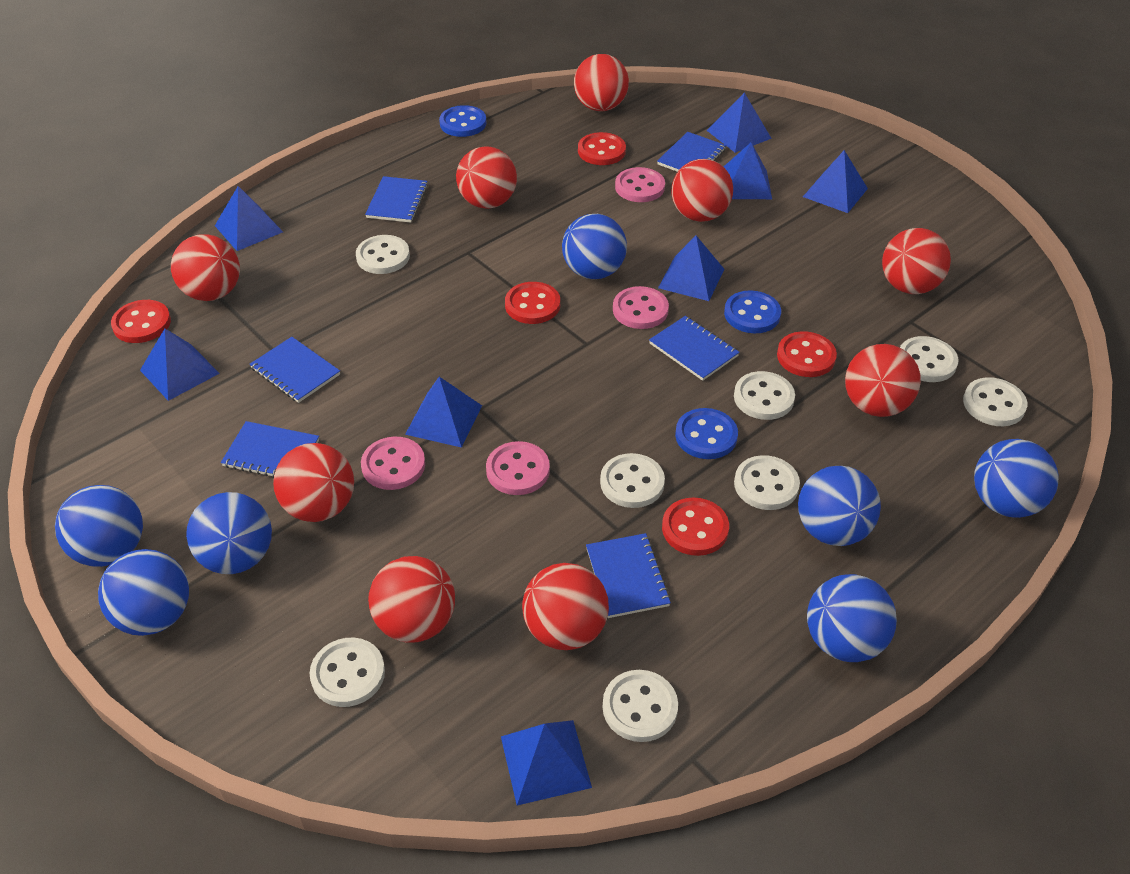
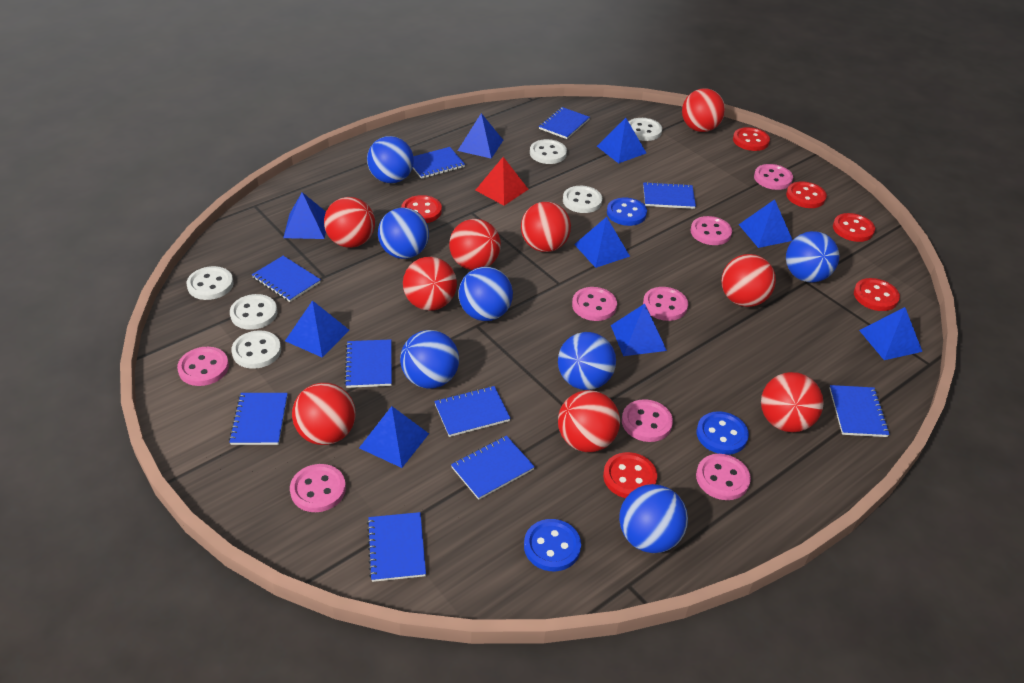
blue notebook: 6 -> 10
blue pyramid: 8 -> 9
pink button: 4 -> 8
red button: 5 -> 6
red pyramid: 0 -> 1
white button: 8 -> 6

